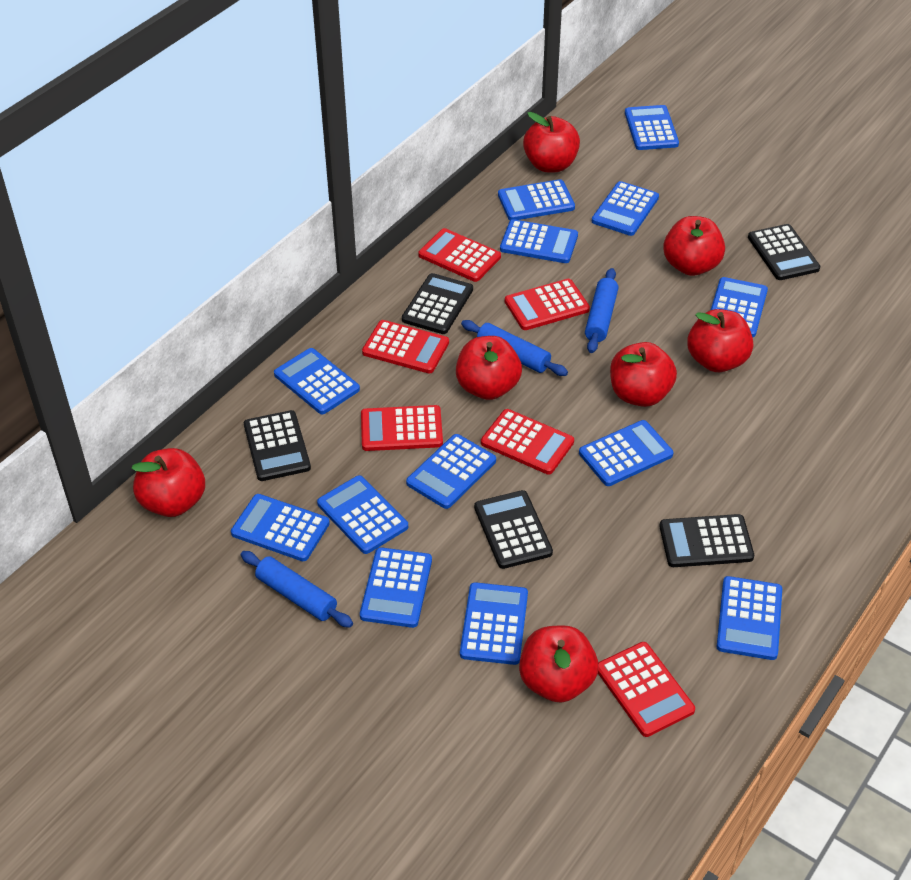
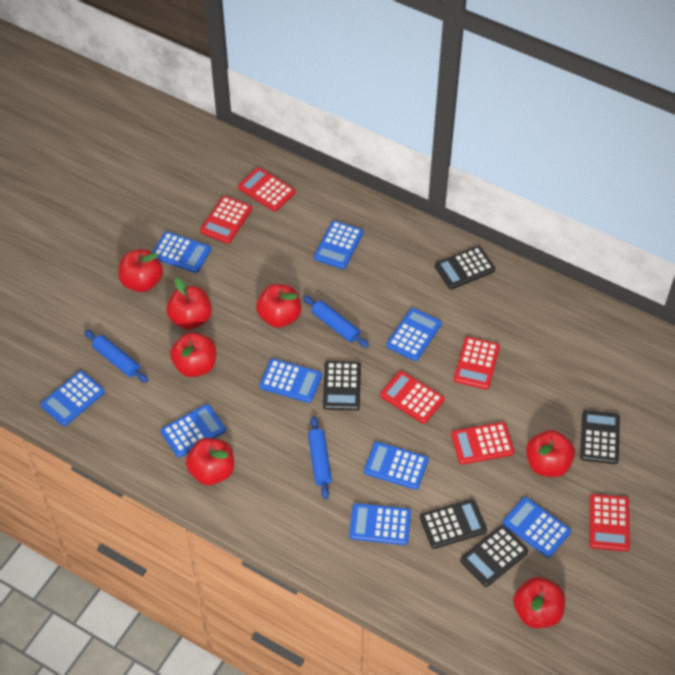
blue calculator: 13 -> 9

